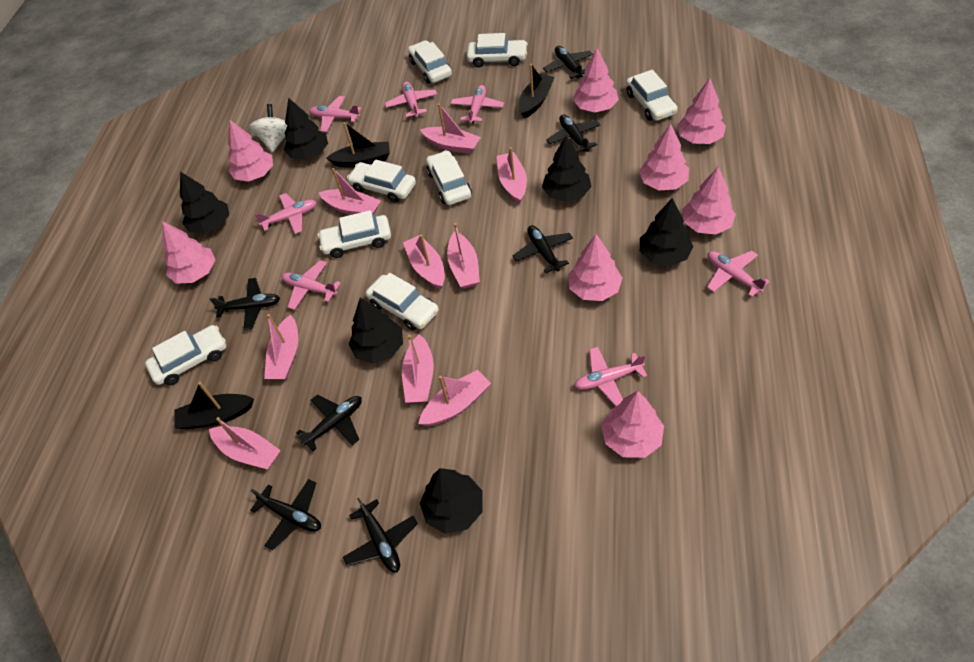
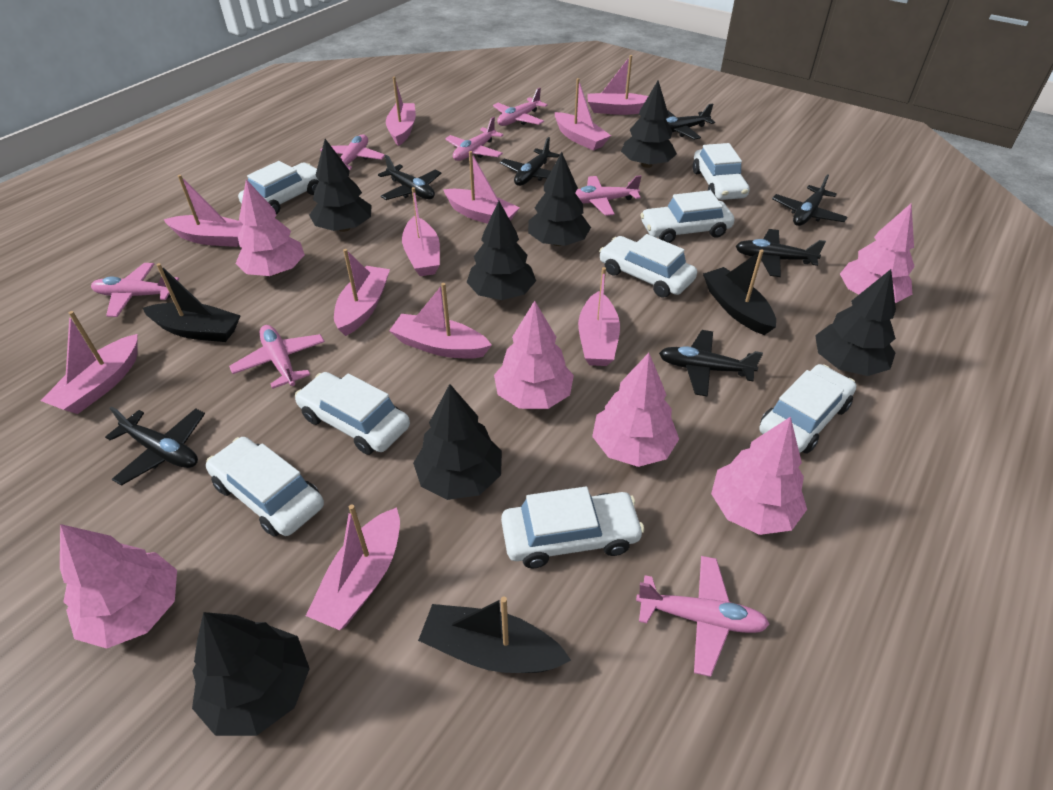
black tree: 6 -> 7
pink boat: 9 -> 11
pink tree: 8 -> 6
white spinning top: 1 -> 0

